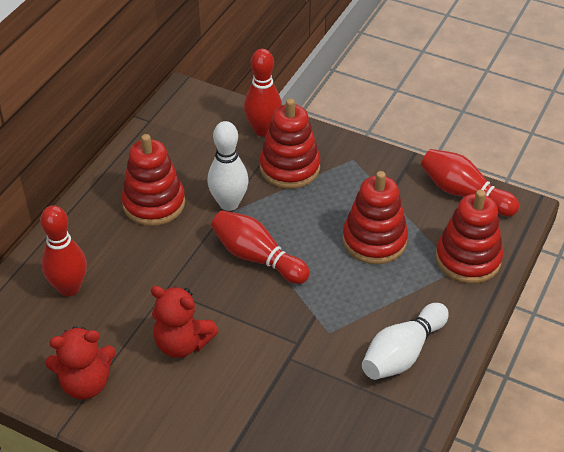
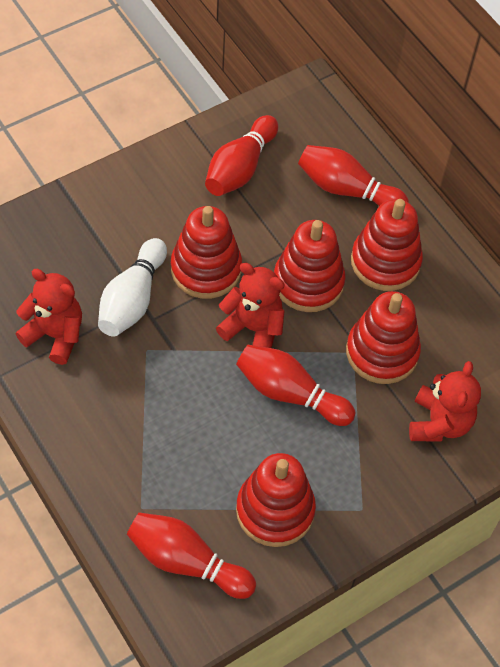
red stacking toy: 4 -> 5
red teddy bear: 2 -> 3
white bowling pin: 2 -> 1

